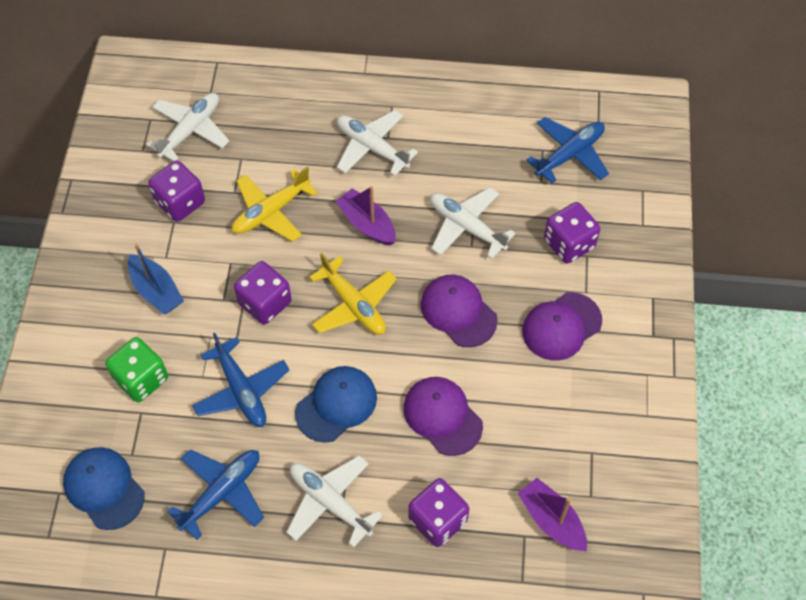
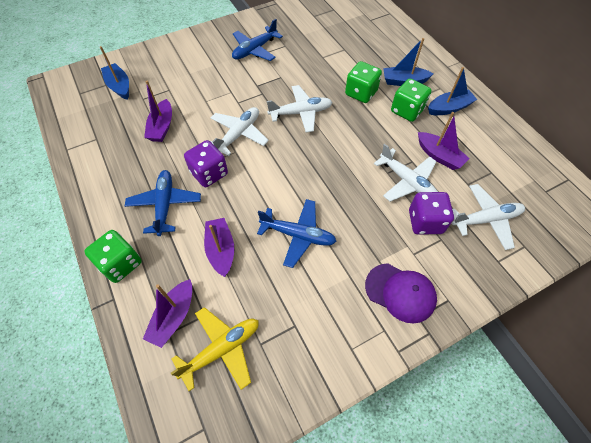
blue boat: 1 -> 3
blue cap: 2 -> 0
green dice: 1 -> 3
purple boat: 2 -> 4
purple cap: 3 -> 1
purple dice: 4 -> 2
yellow plane: 2 -> 1

